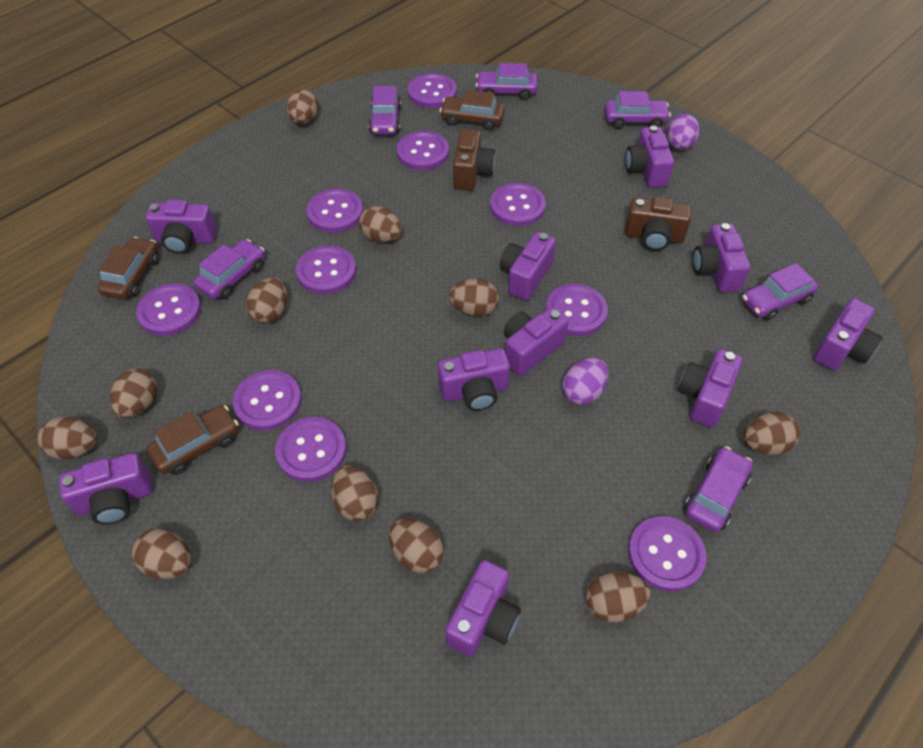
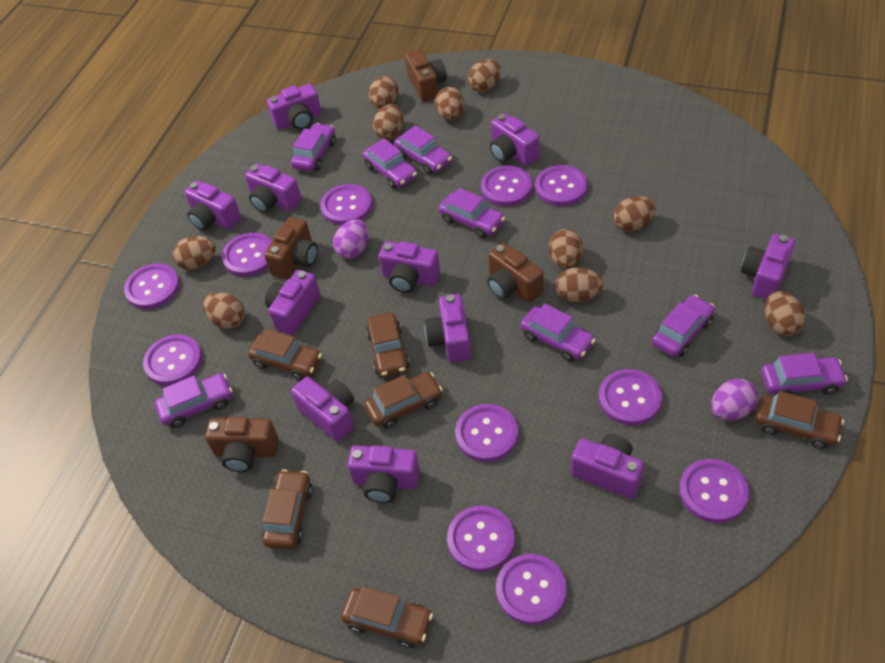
brown camera: 2 -> 4
brown car: 3 -> 6
brown egg: 11 -> 10
purple button: 10 -> 11
purple camera: 10 -> 11
purple car: 6 -> 8

